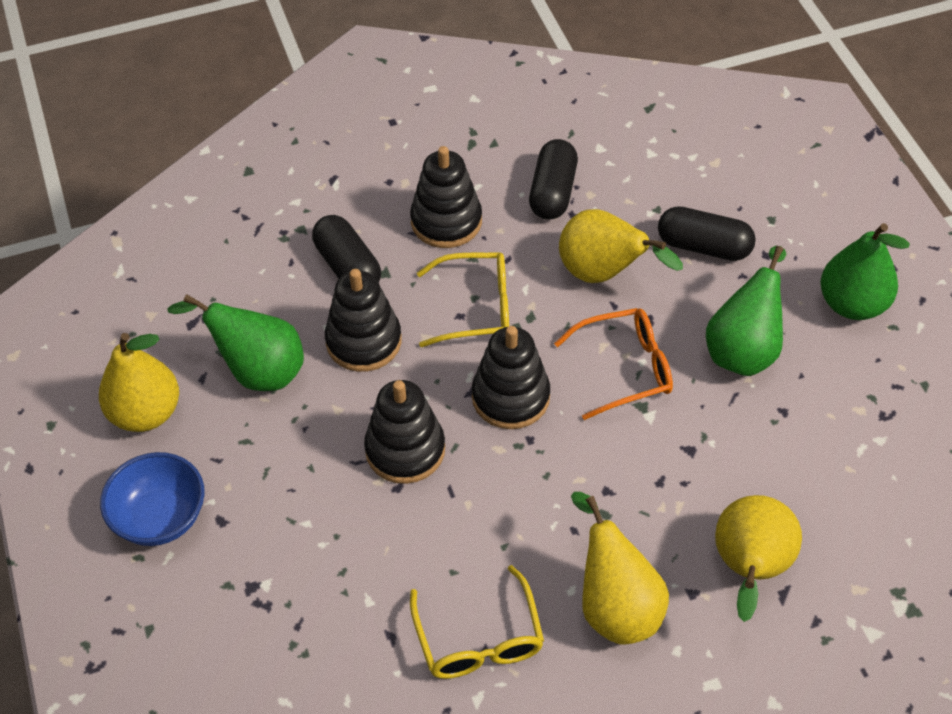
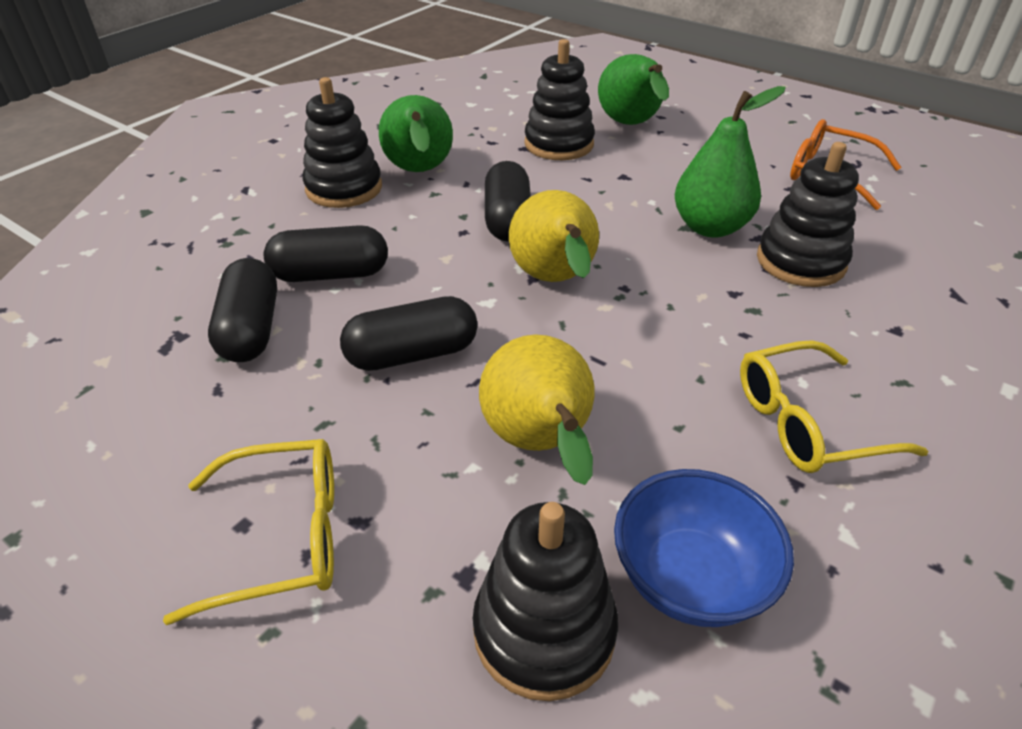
black capsule: 3 -> 4
yellow pear: 4 -> 2

